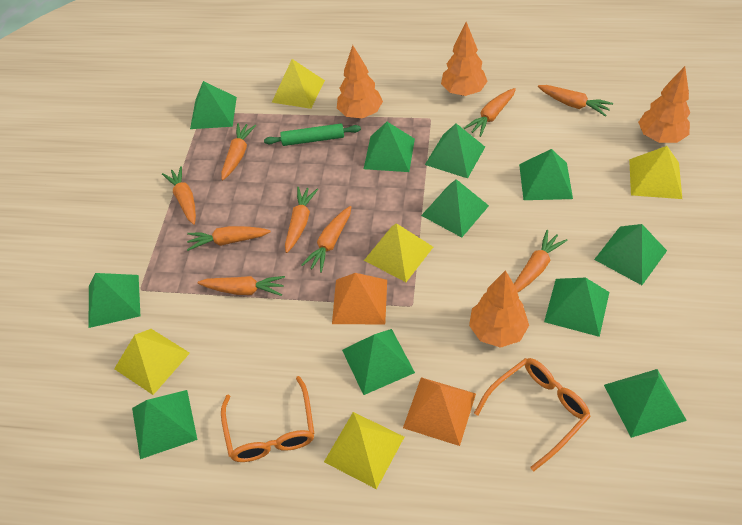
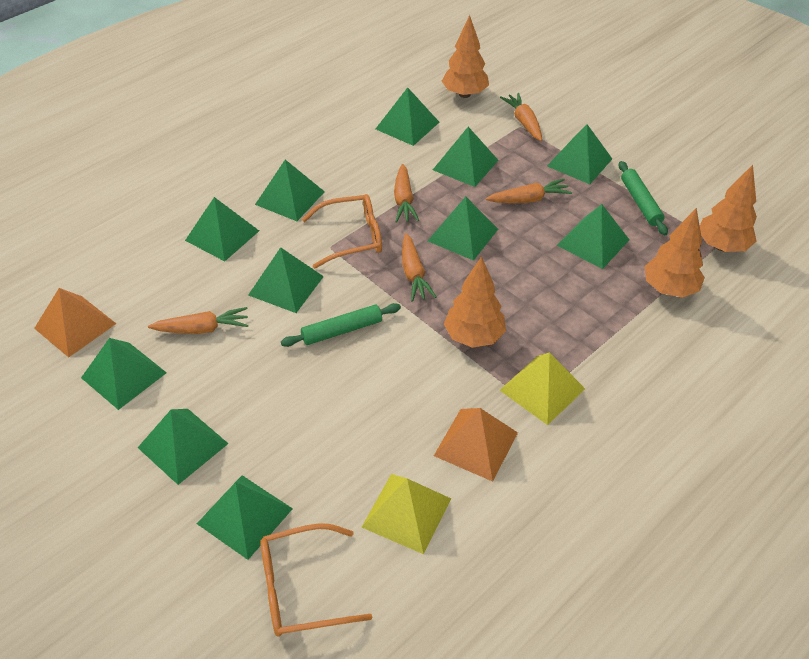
green rolling pin: 1 -> 2
orange carrot: 9 -> 5
yellow pyramid: 5 -> 2

